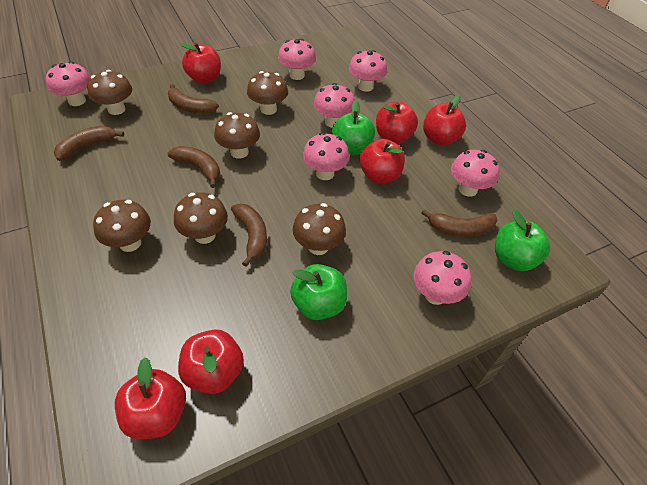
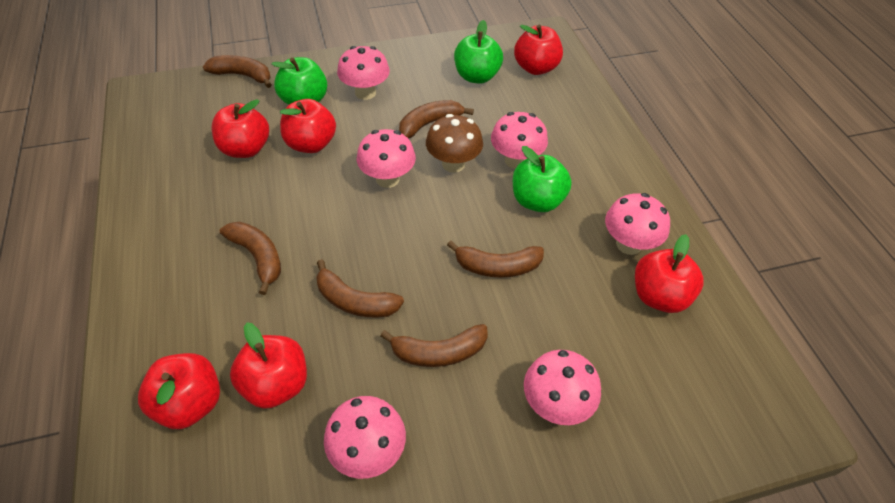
brown banana: 5 -> 6
brown mushroom: 6 -> 1
pink mushroom: 7 -> 6

